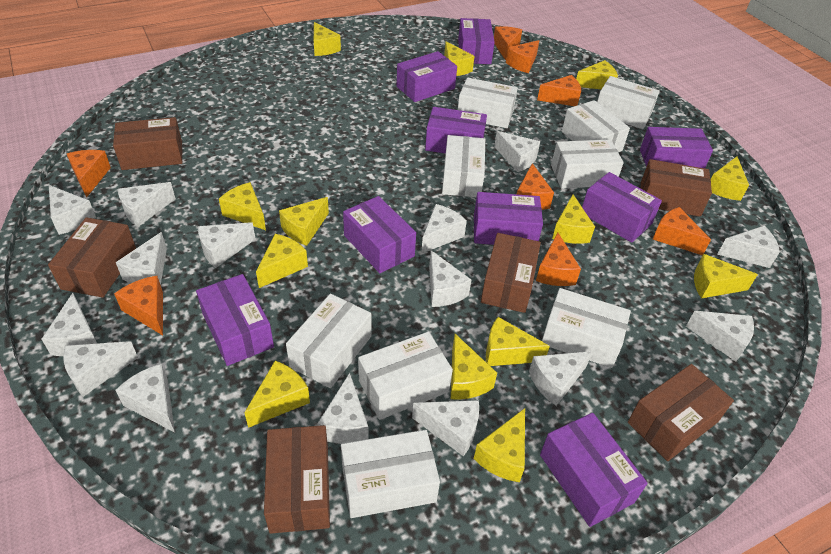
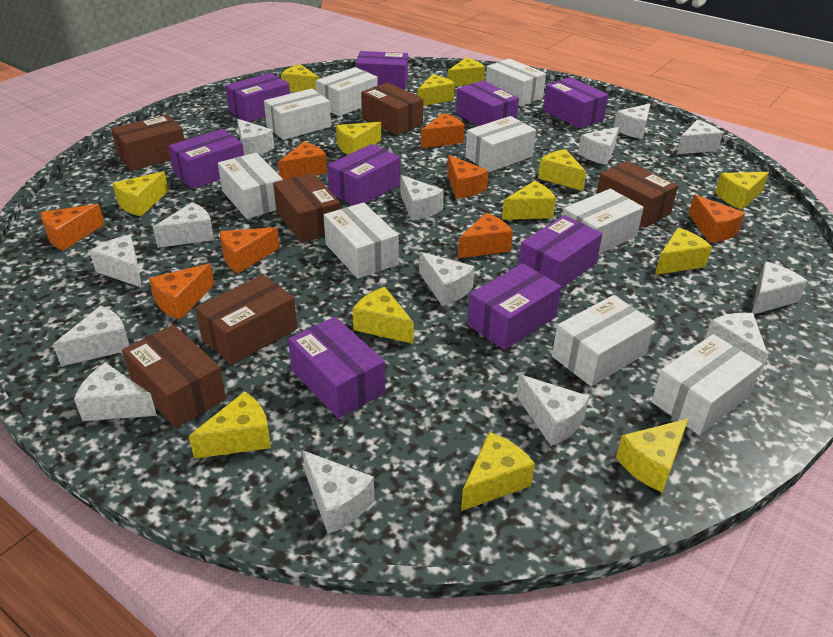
white cheese: 15 -> 14

